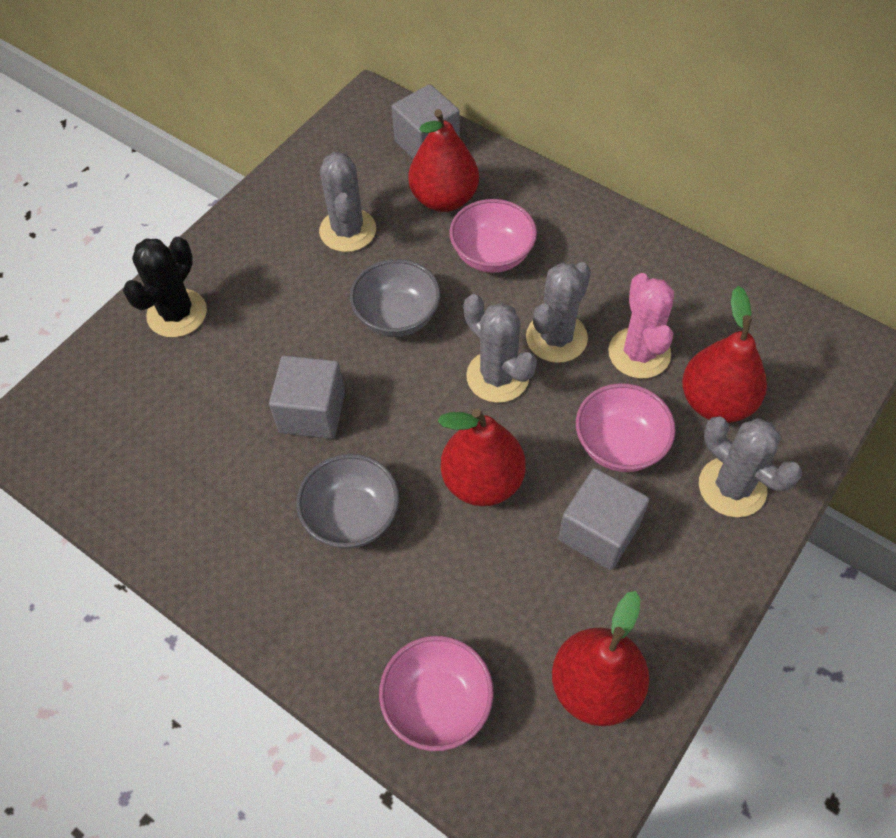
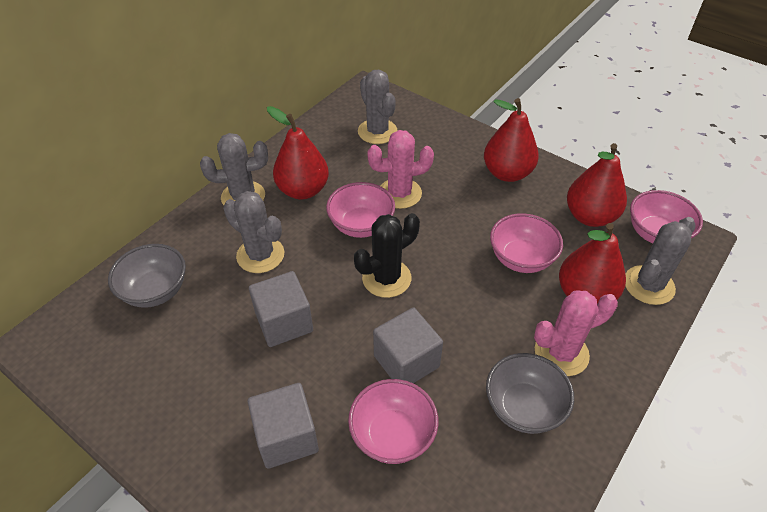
pink bowl: 3 -> 4
pink cactus: 1 -> 2

